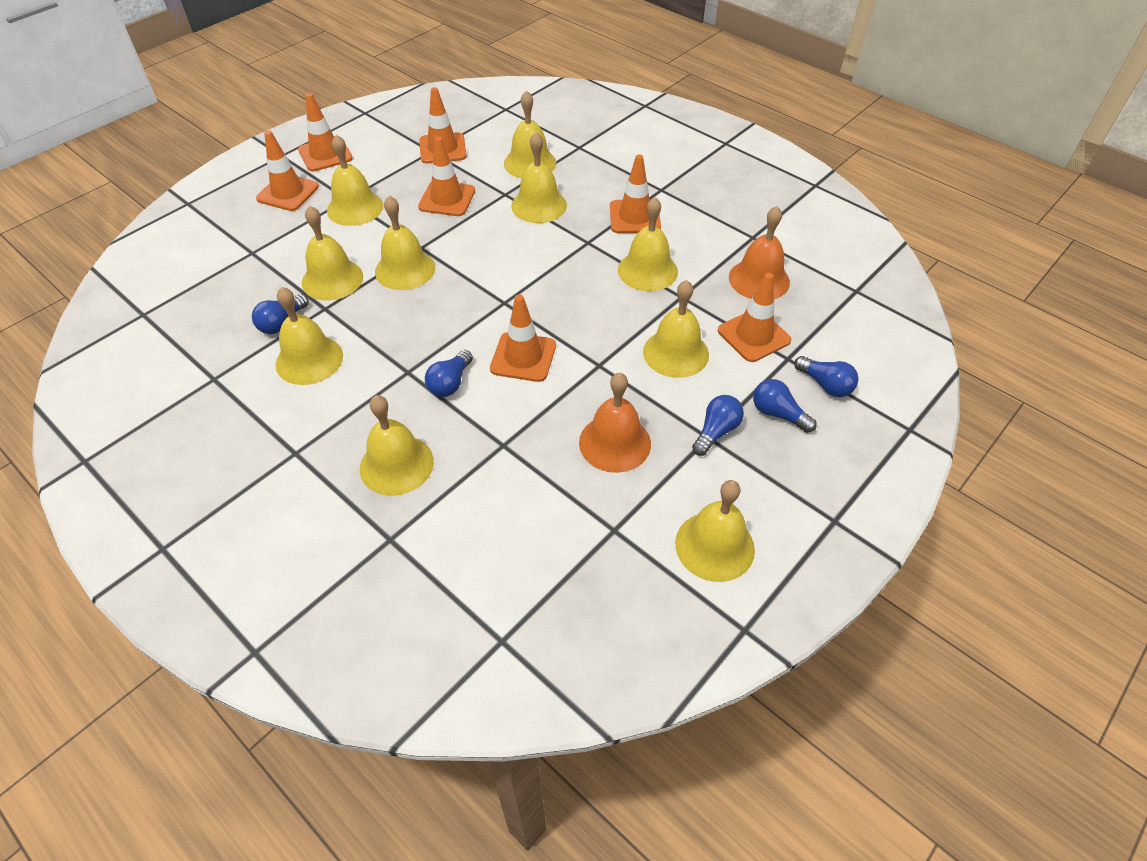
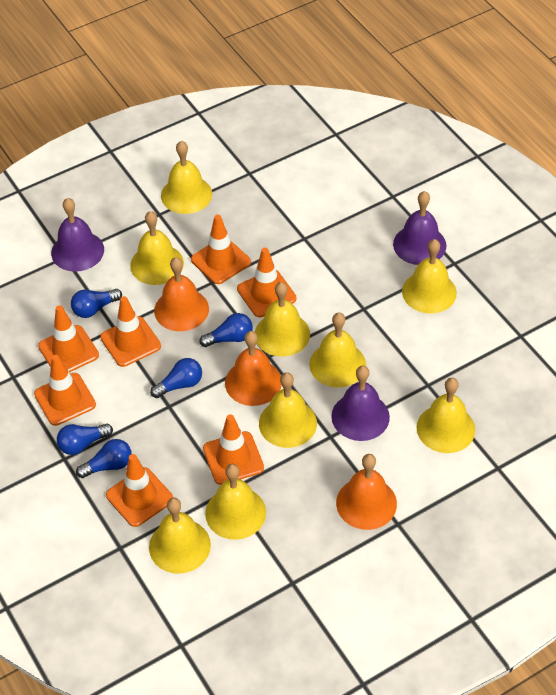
orange bell: 2 -> 3
purple bell: 0 -> 3
yellow bell: 10 -> 9

